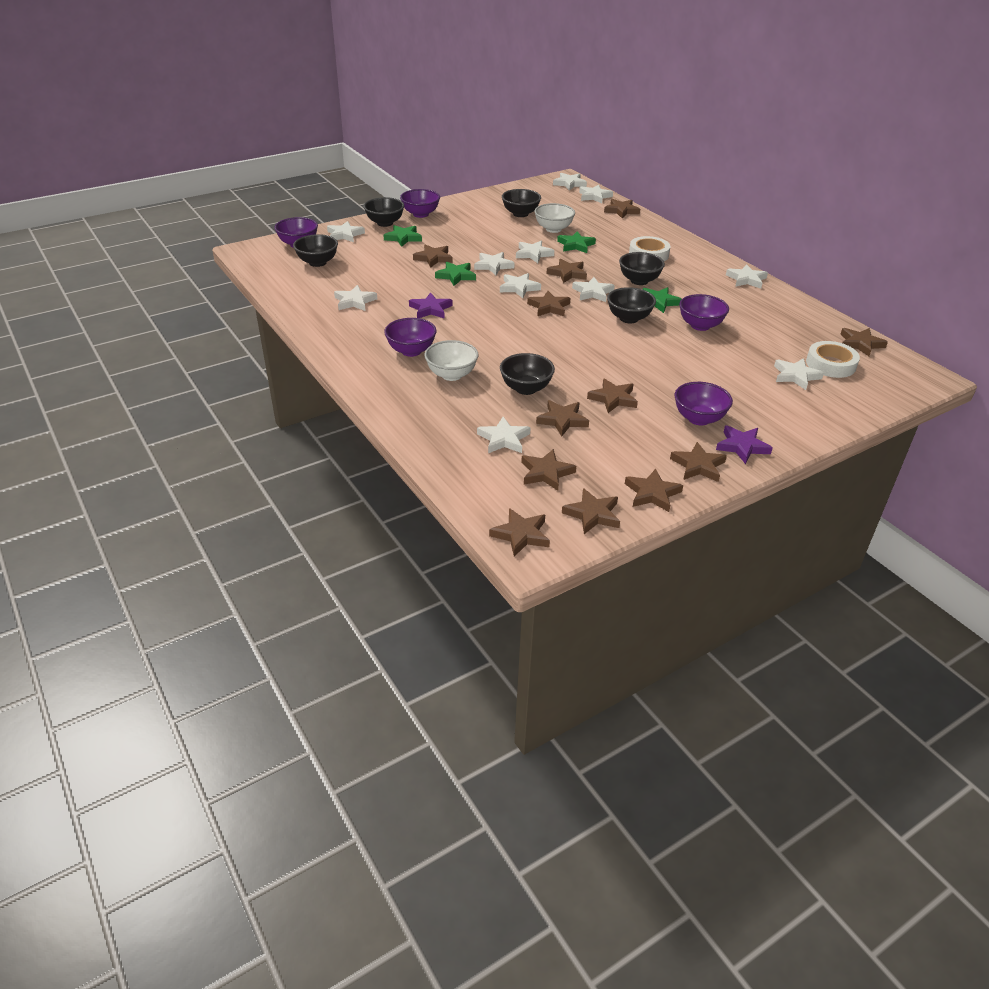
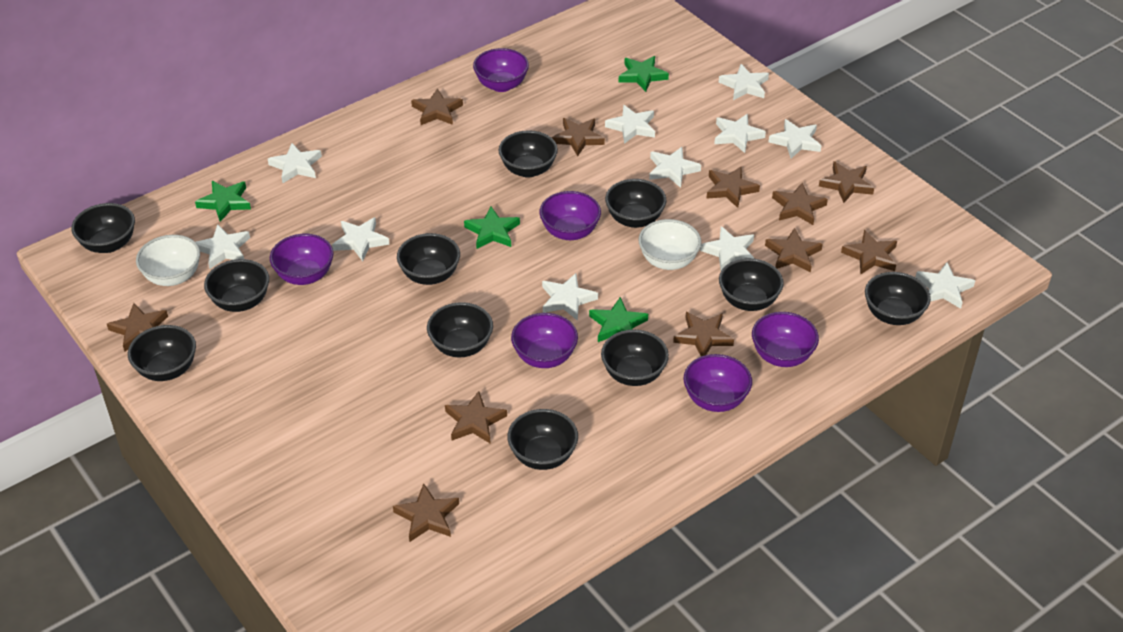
black bowl: 6 -> 11
brown star: 12 -> 11
purple bowl: 5 -> 6
purple star: 2 -> 0
white tape: 2 -> 0

